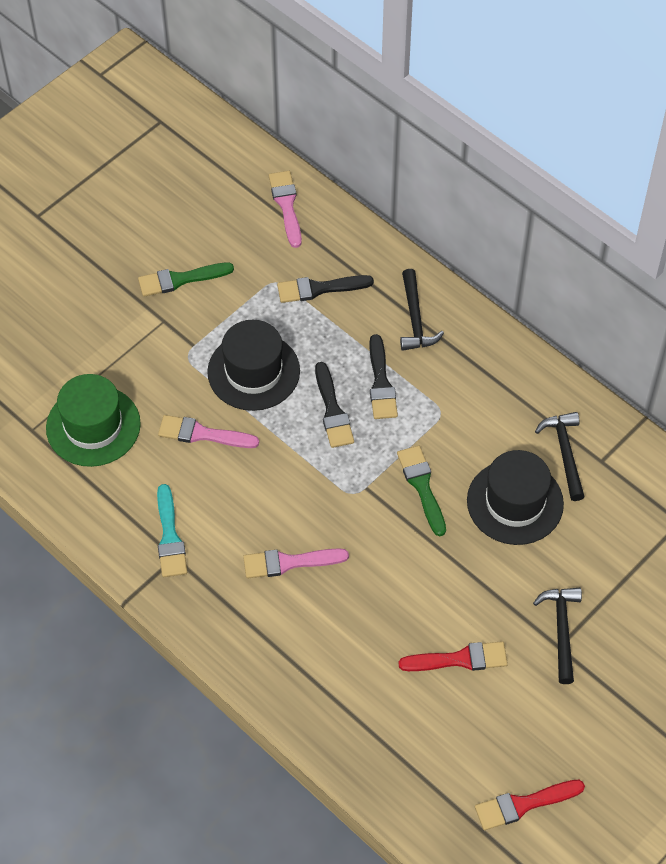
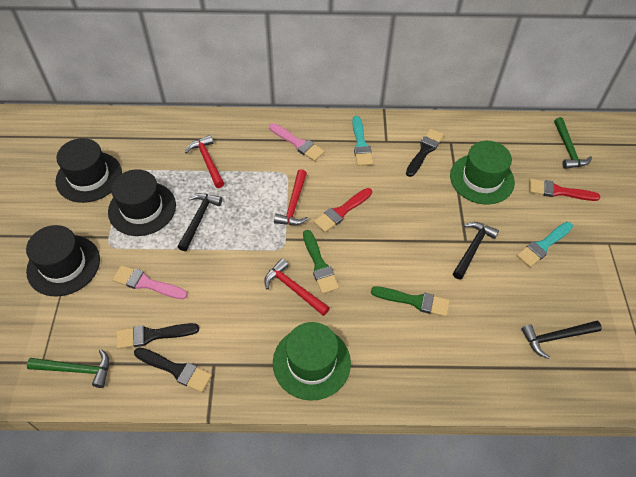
black hat: 2 -> 3
green hammer: 0 -> 2
green hat: 1 -> 2
pink brush: 3 -> 2
red hammer: 0 -> 3
turquoise brush: 1 -> 2

